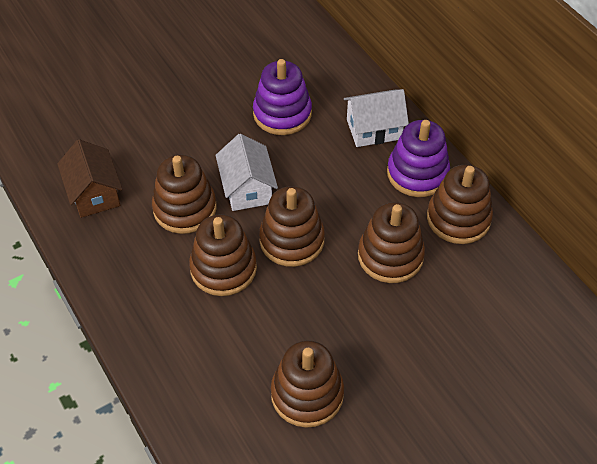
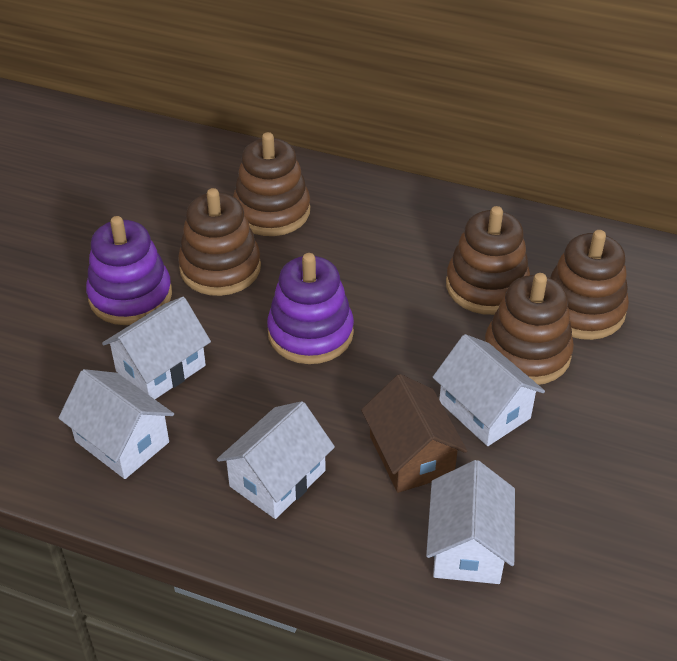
brown stacking toy: 6 -> 5
white house: 2 -> 5

